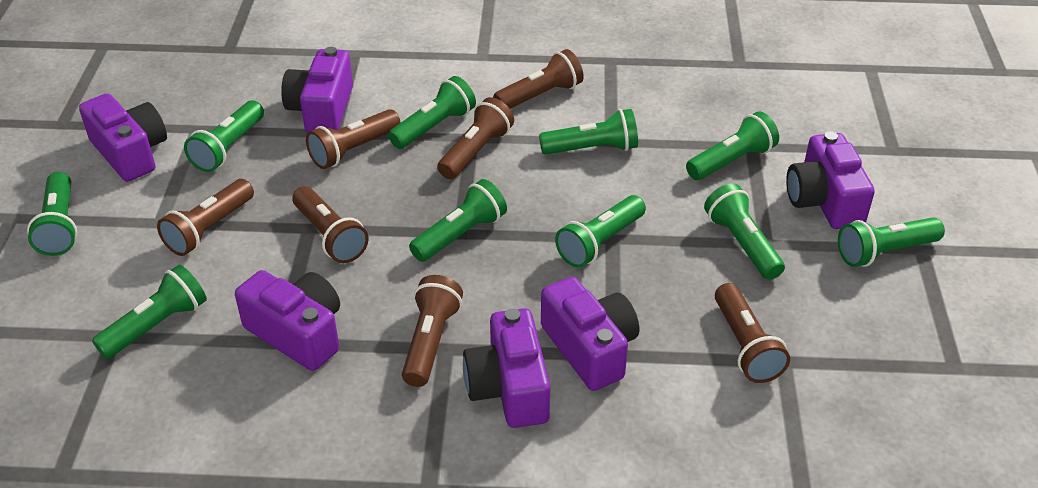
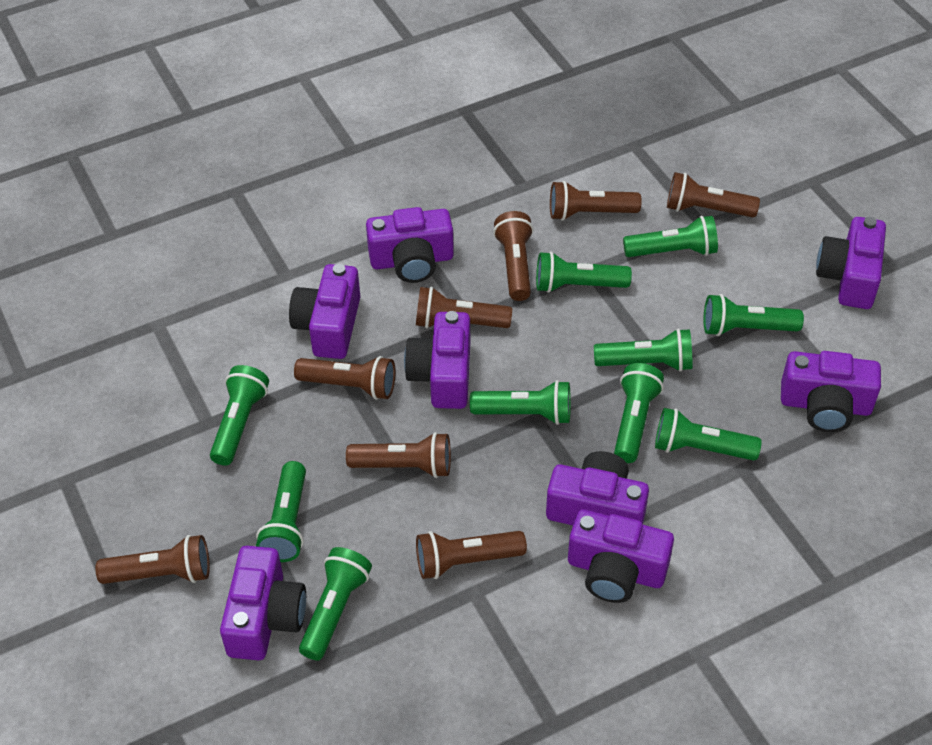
brown flashlight: 7 -> 8
purple camera: 6 -> 8

